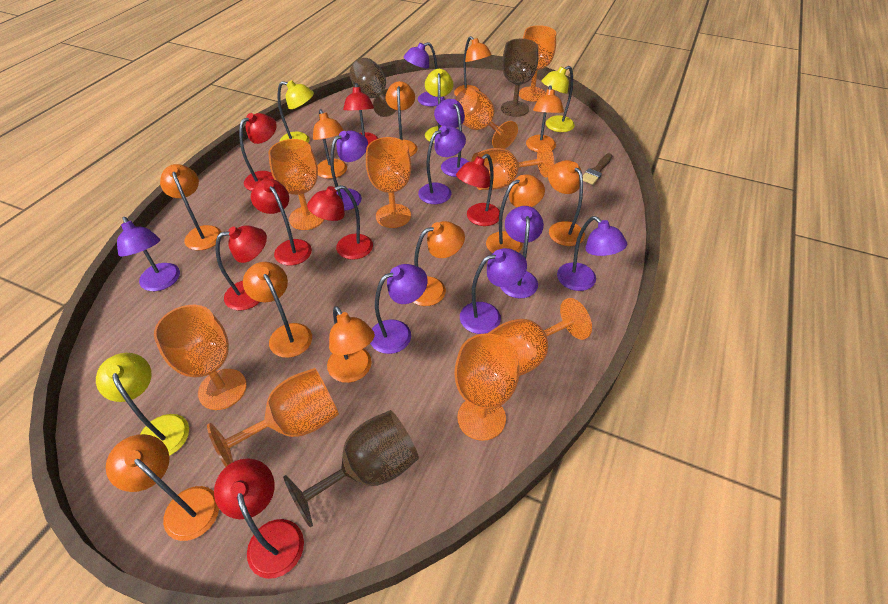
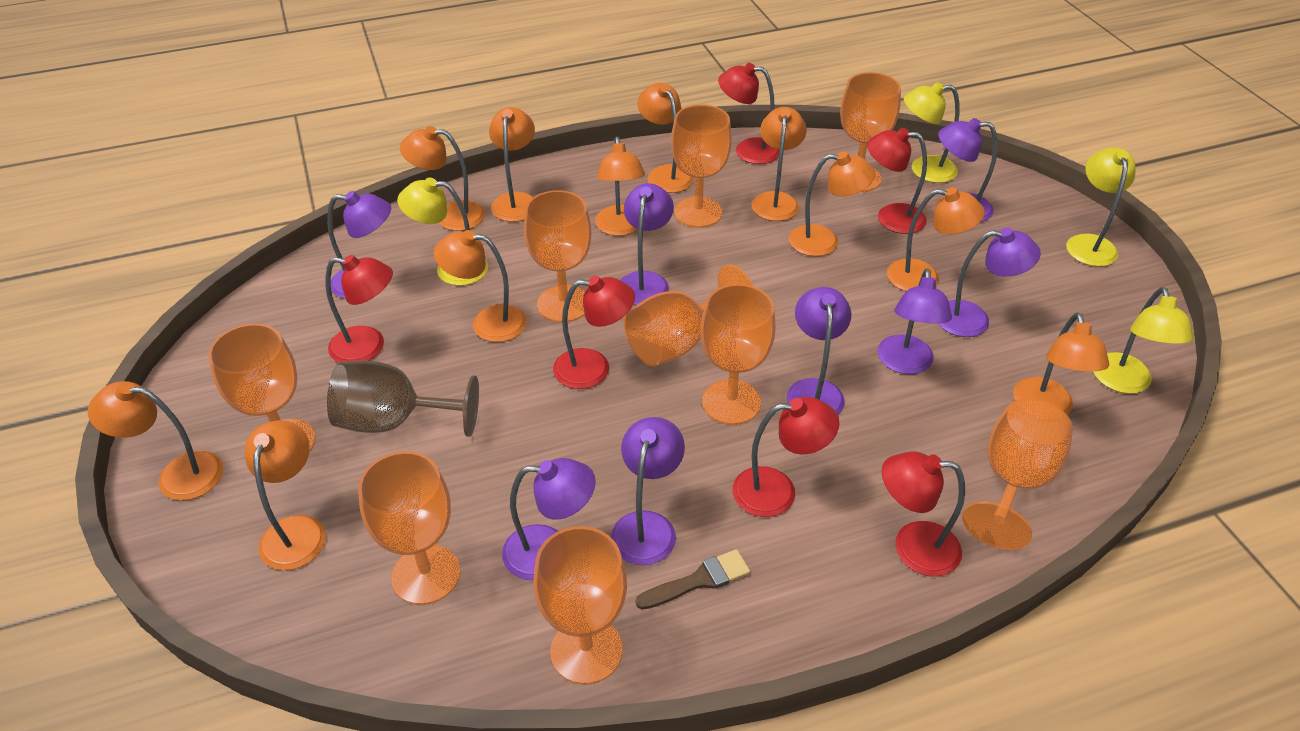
brown goblet: 3 -> 1
purple lamp: 9 -> 8
red lamp: 7 -> 6

